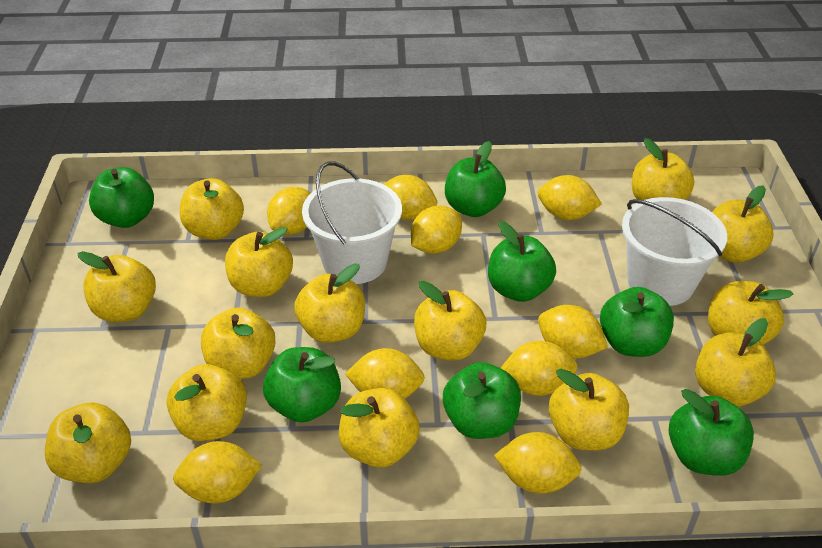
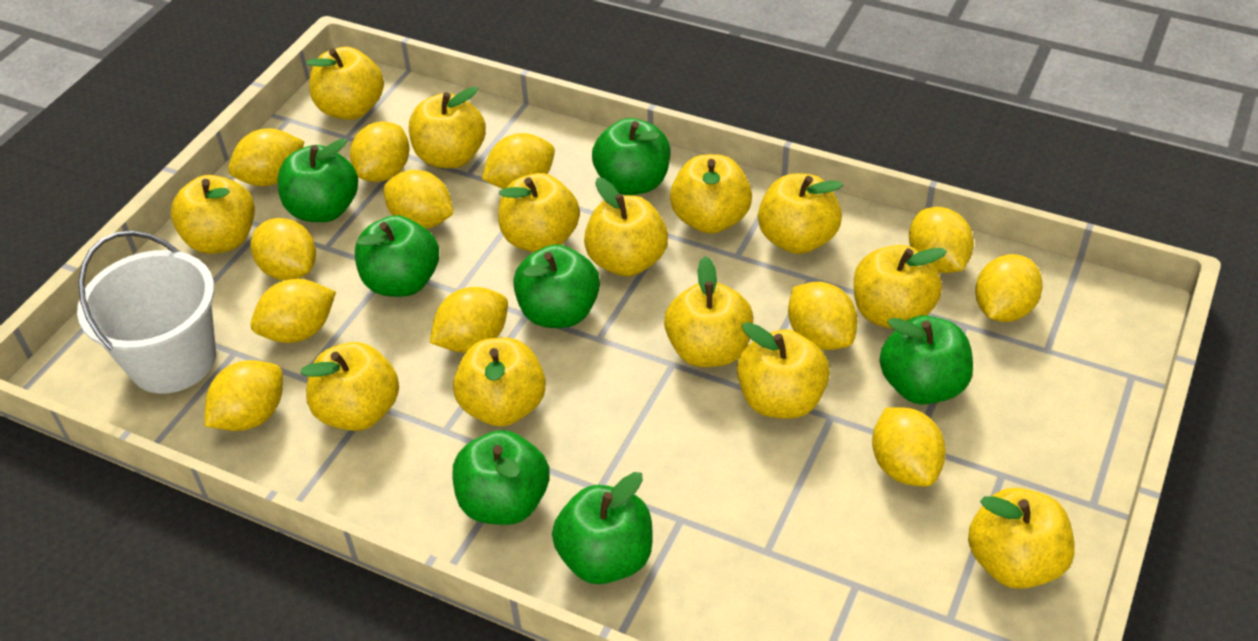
white bucket: 2 -> 1
yellow apple: 14 -> 13
yellow lemon: 9 -> 12

